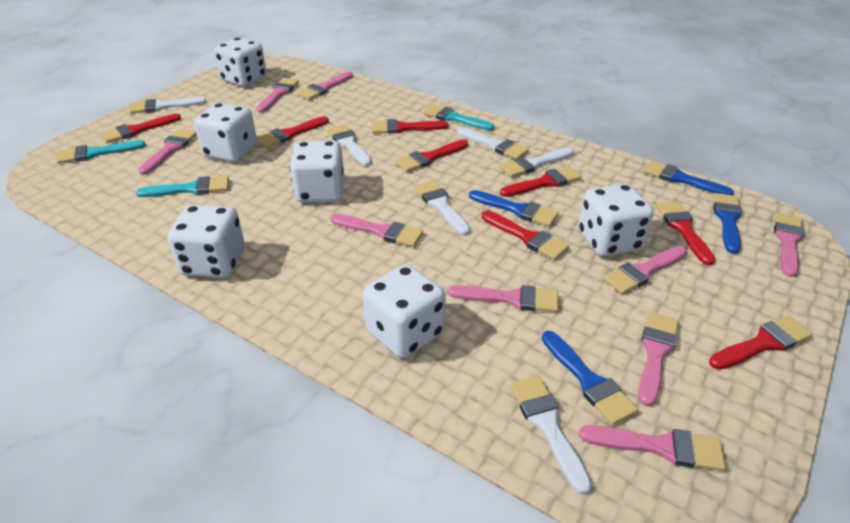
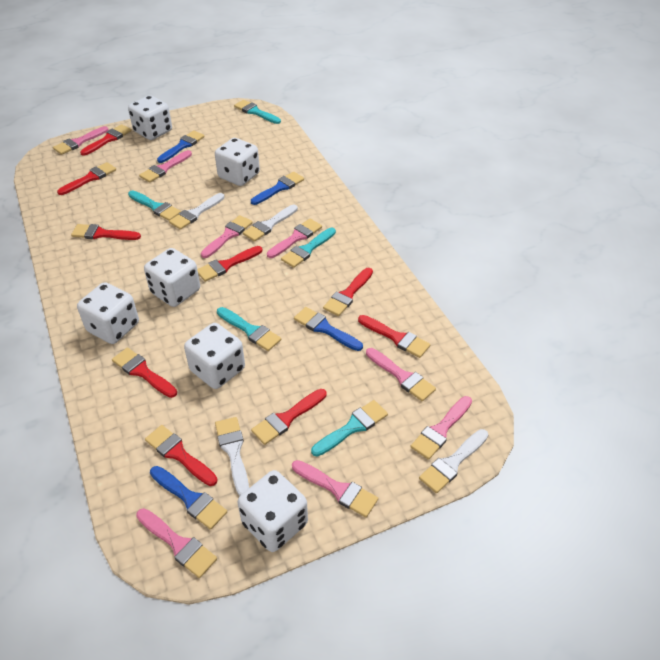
pink brush: 9 -> 8
red brush: 8 -> 9
turquoise brush: 3 -> 5
white brush: 6 -> 4

